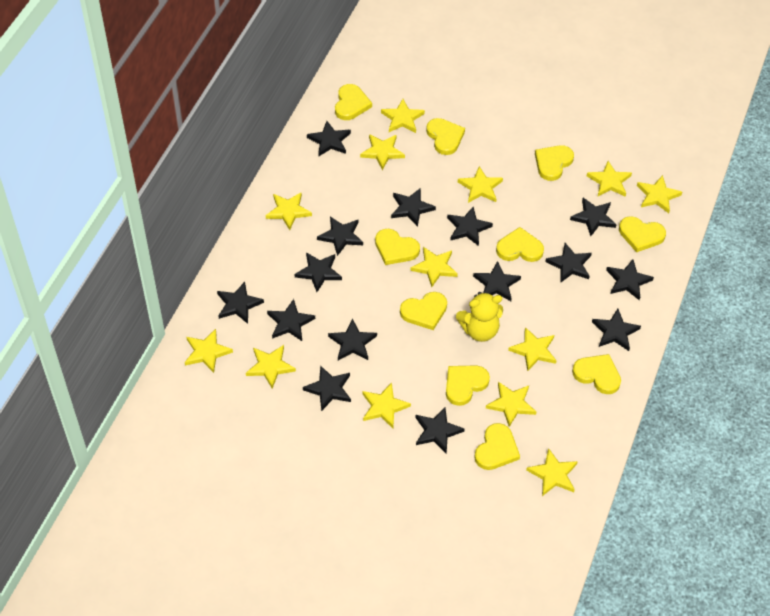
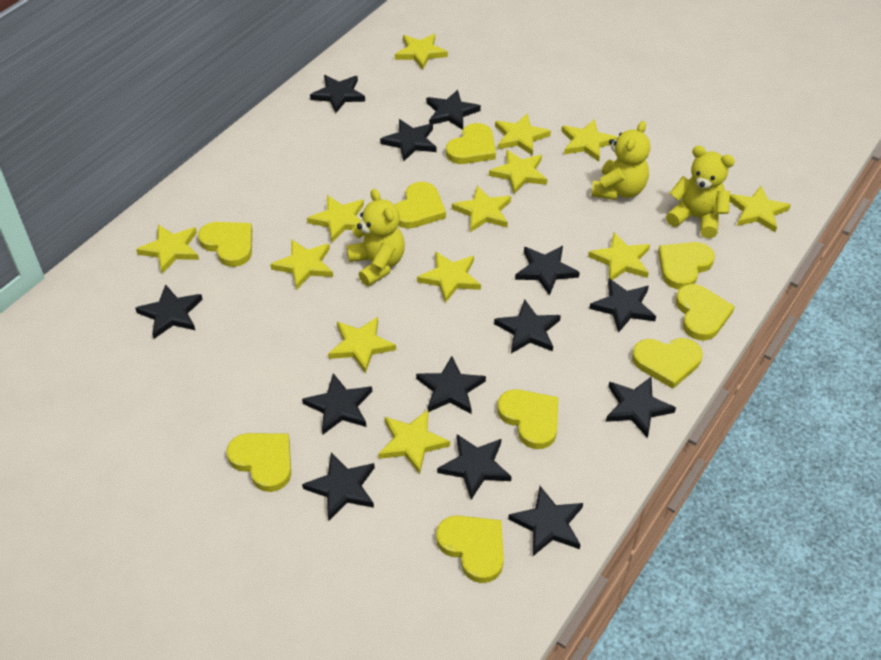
black star: 15 -> 13
yellow heart: 10 -> 9
yellow teddy bear: 1 -> 3

